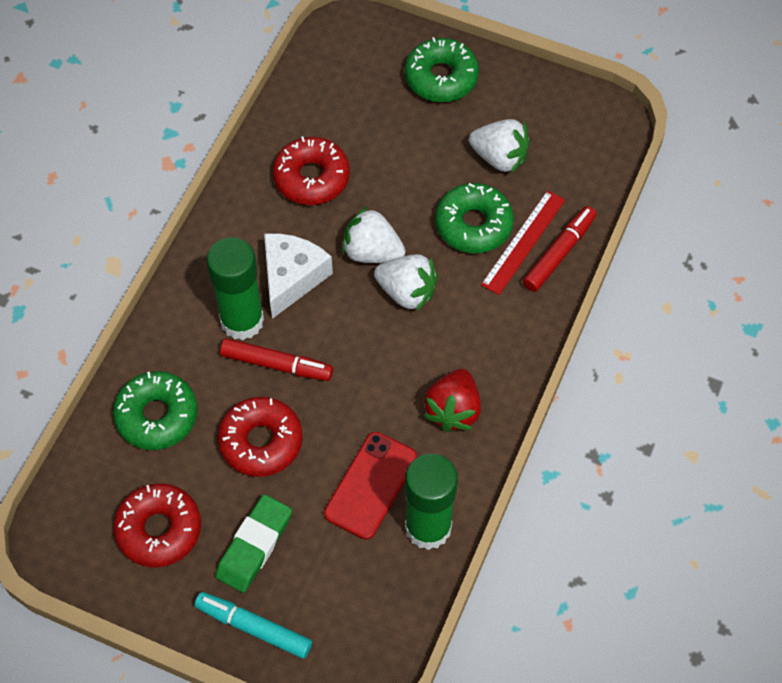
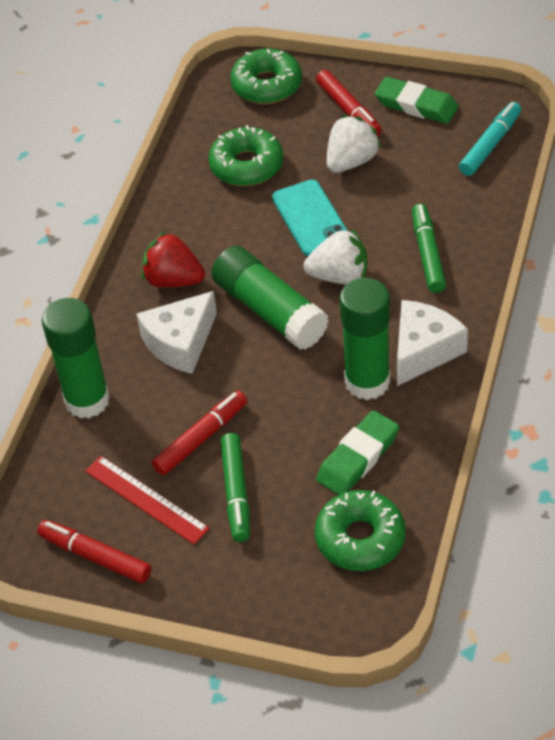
green eraser: 1 -> 2
green glue stick: 2 -> 3
green marker: 0 -> 2
red donut: 3 -> 0
red marker: 2 -> 3
red phone: 1 -> 0
turquoise phone: 0 -> 1
white cheese: 1 -> 2
white strawberry: 3 -> 2

